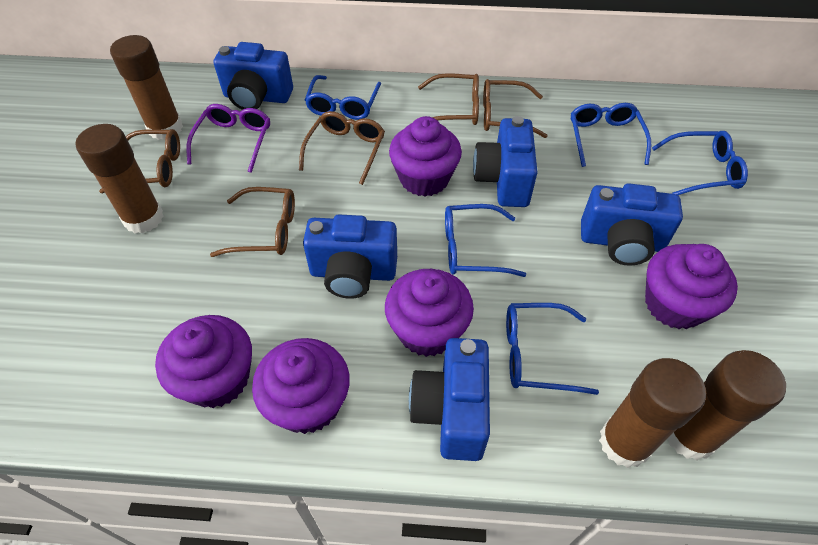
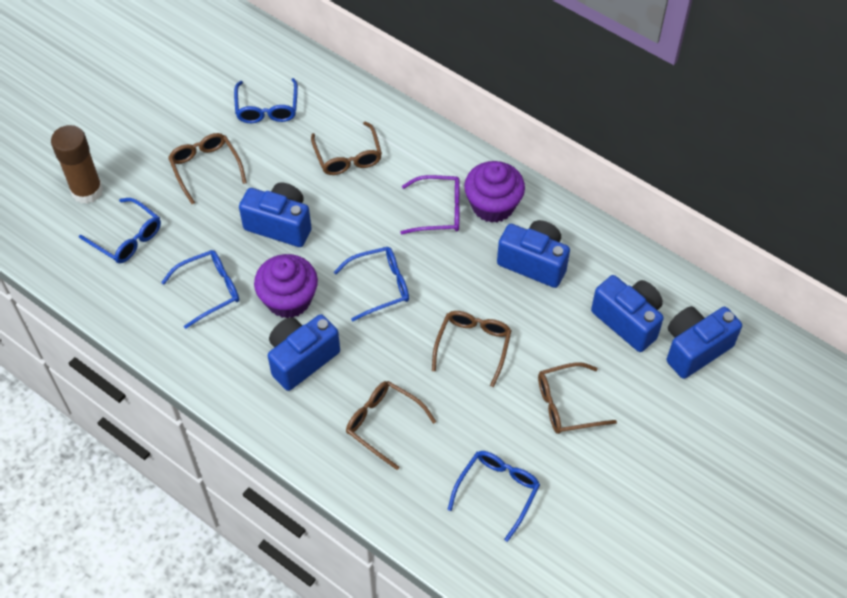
brown glue stick: 4 -> 1
purple cupcake: 5 -> 2

